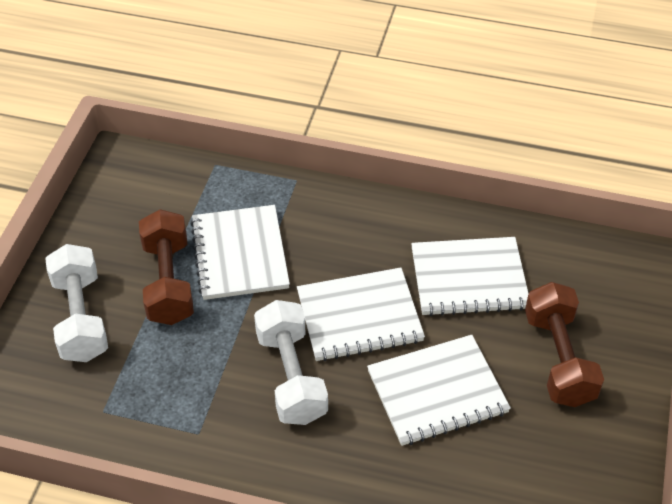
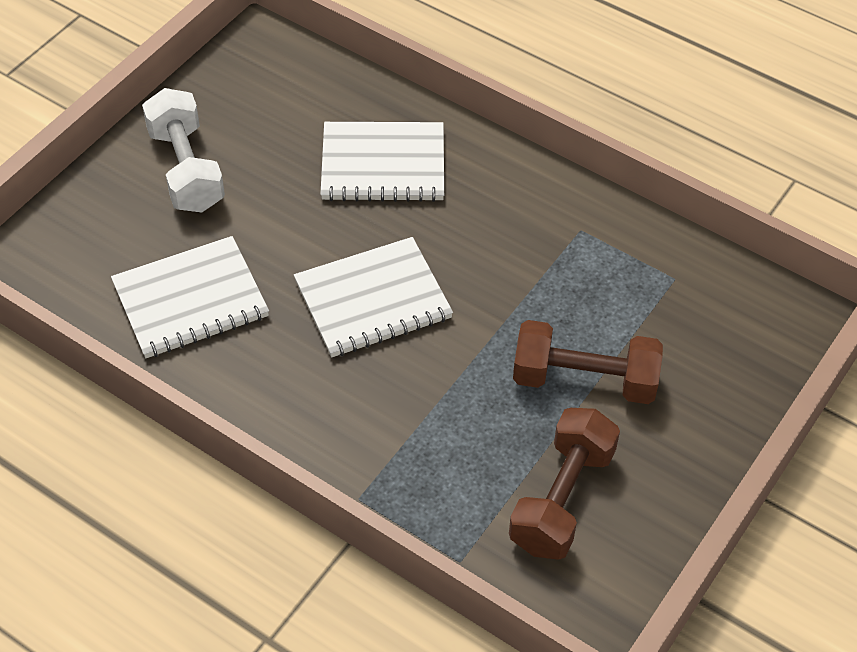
white dumbbell: 2 -> 1
white notebook: 4 -> 3

